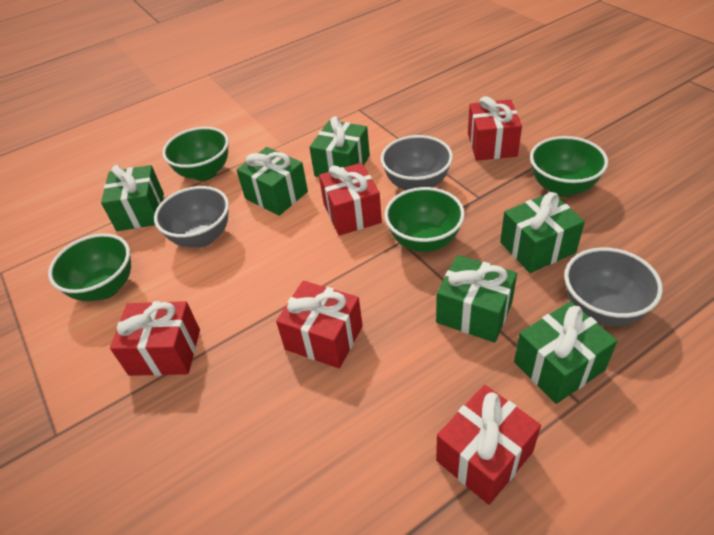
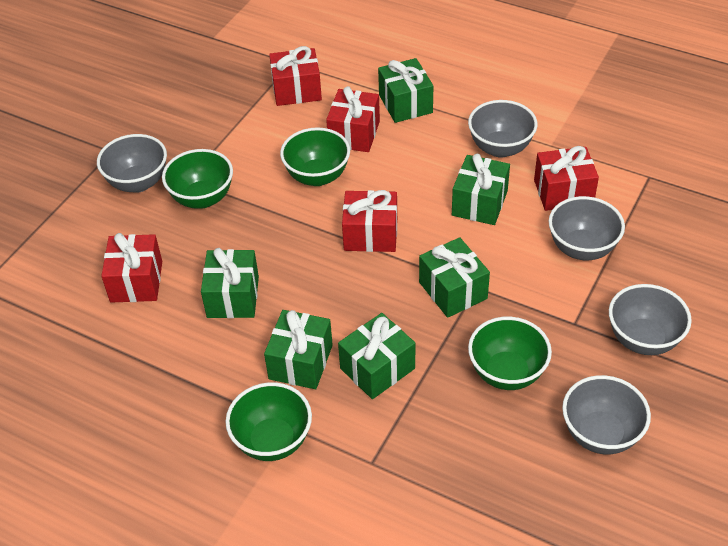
grey bowl: 3 -> 5

